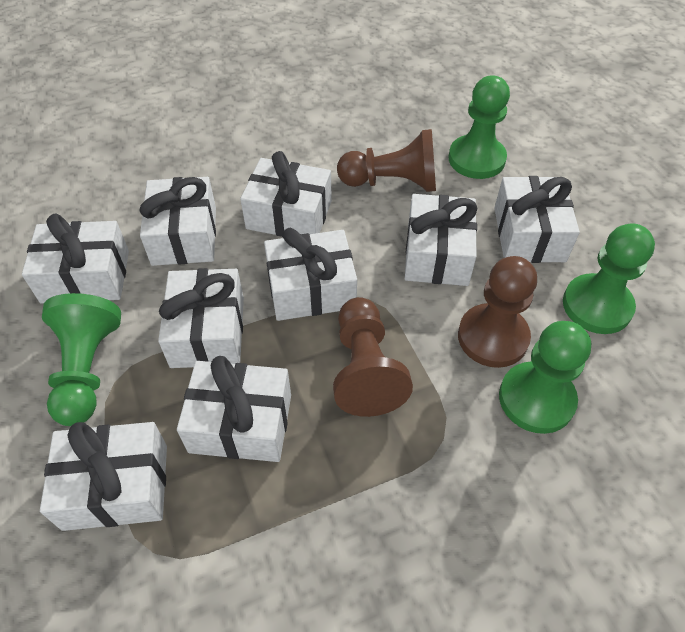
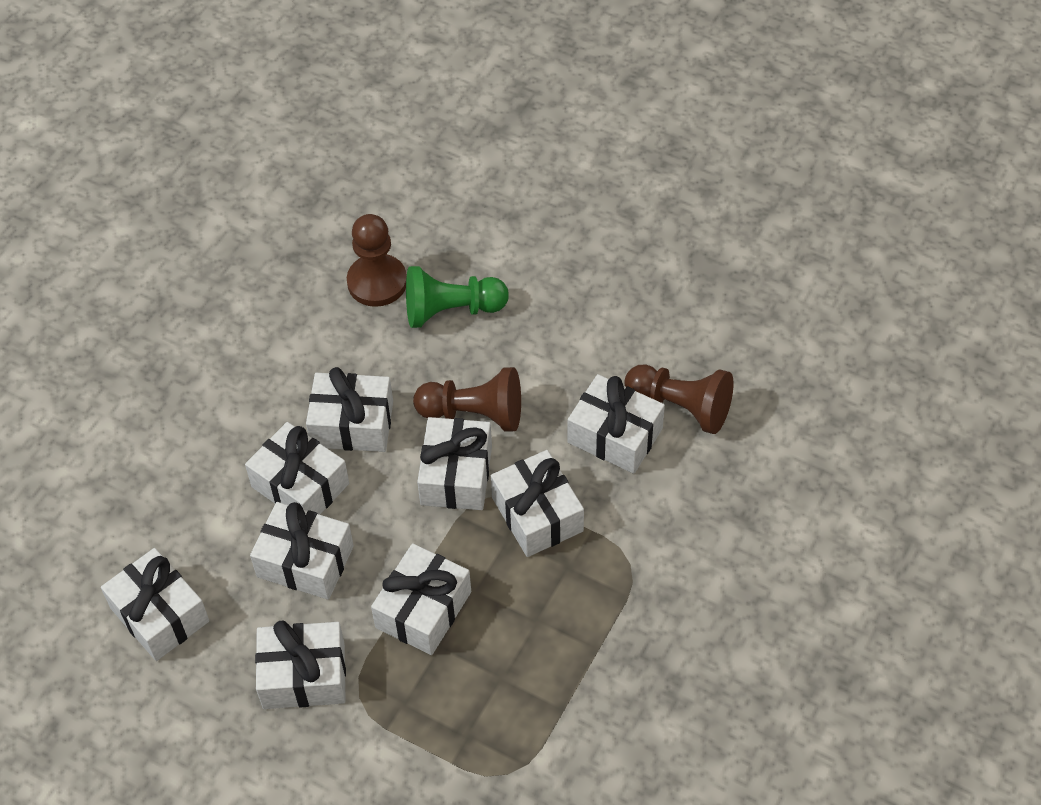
green pawn: 4 -> 1

